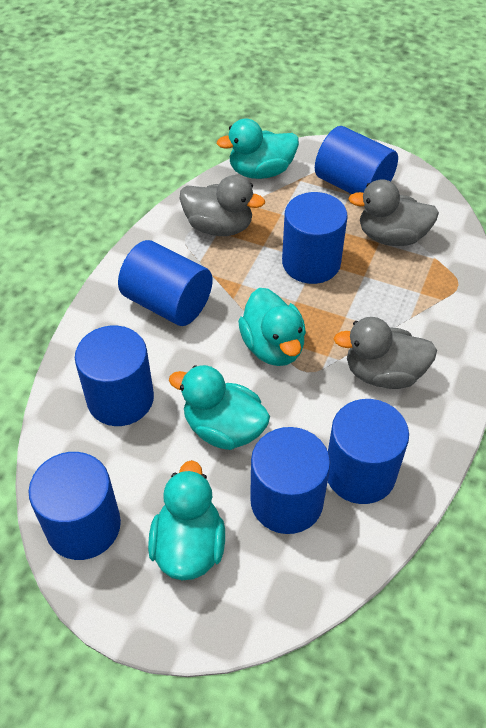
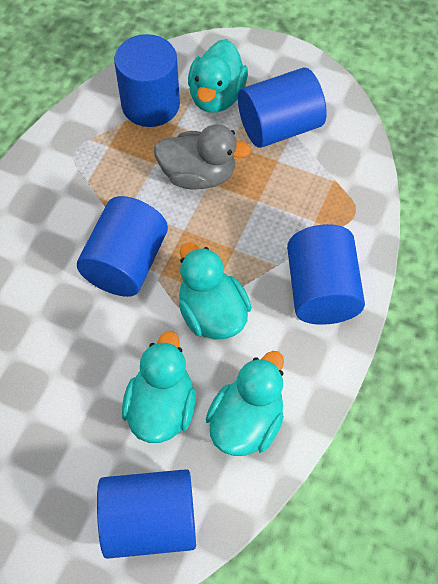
blue cylinder: 7 -> 5
grey duck: 3 -> 1

